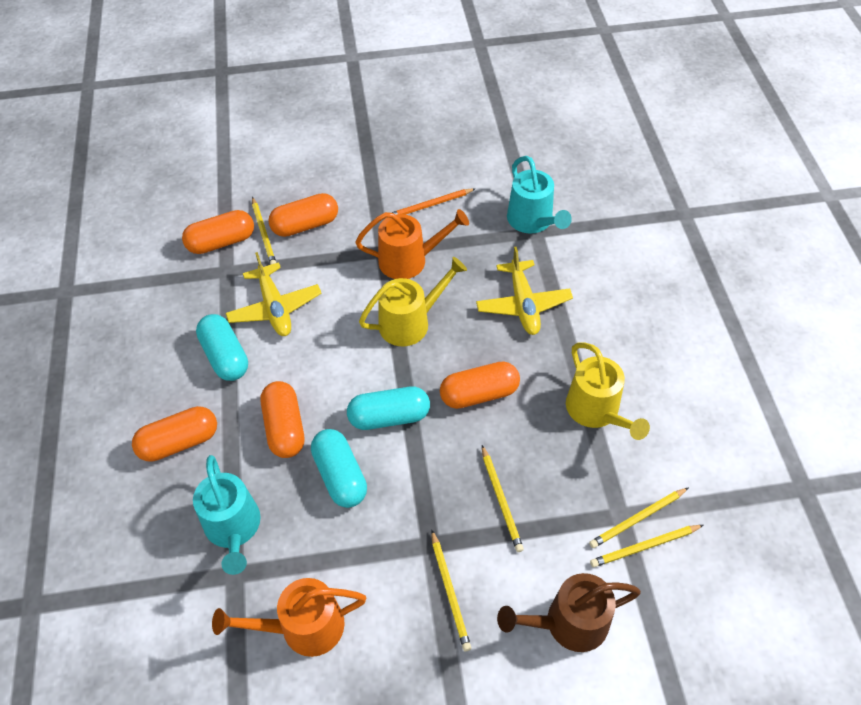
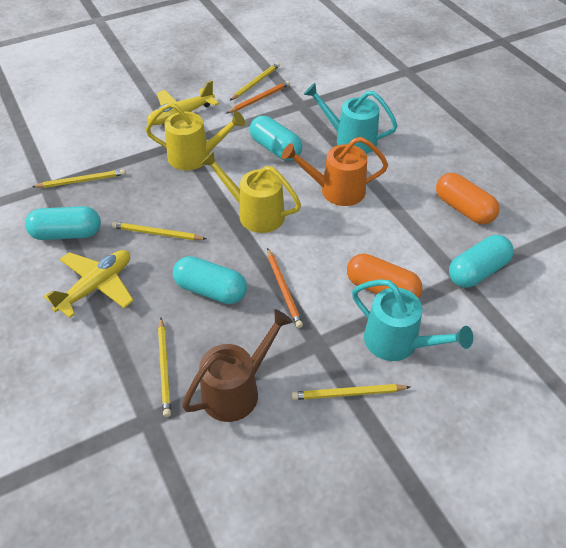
orange capsule: 5 -> 2
orange pencil: 1 -> 2
orange watering can: 2 -> 1
turquoise capsule: 3 -> 4

